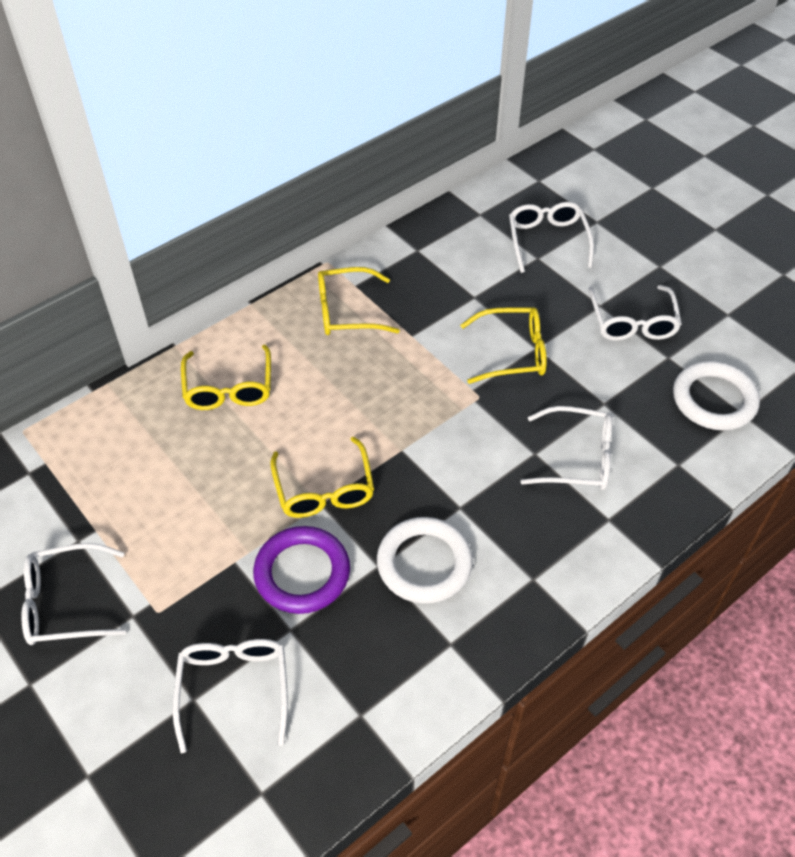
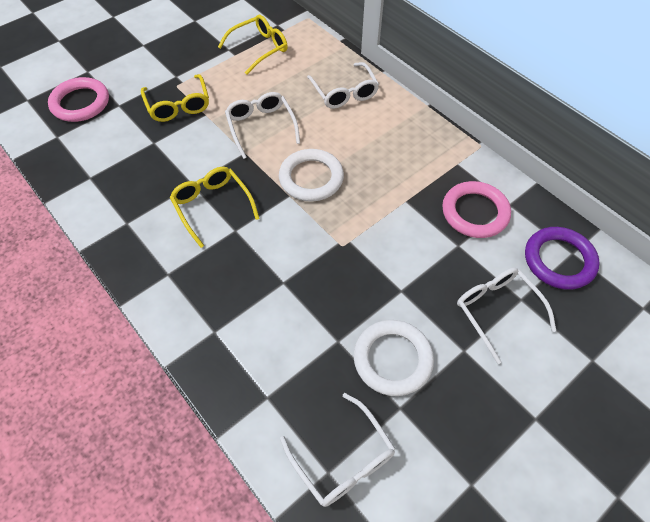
pink ring: 0 -> 2
white glasses: 5 -> 4
yellow glasses: 4 -> 3

